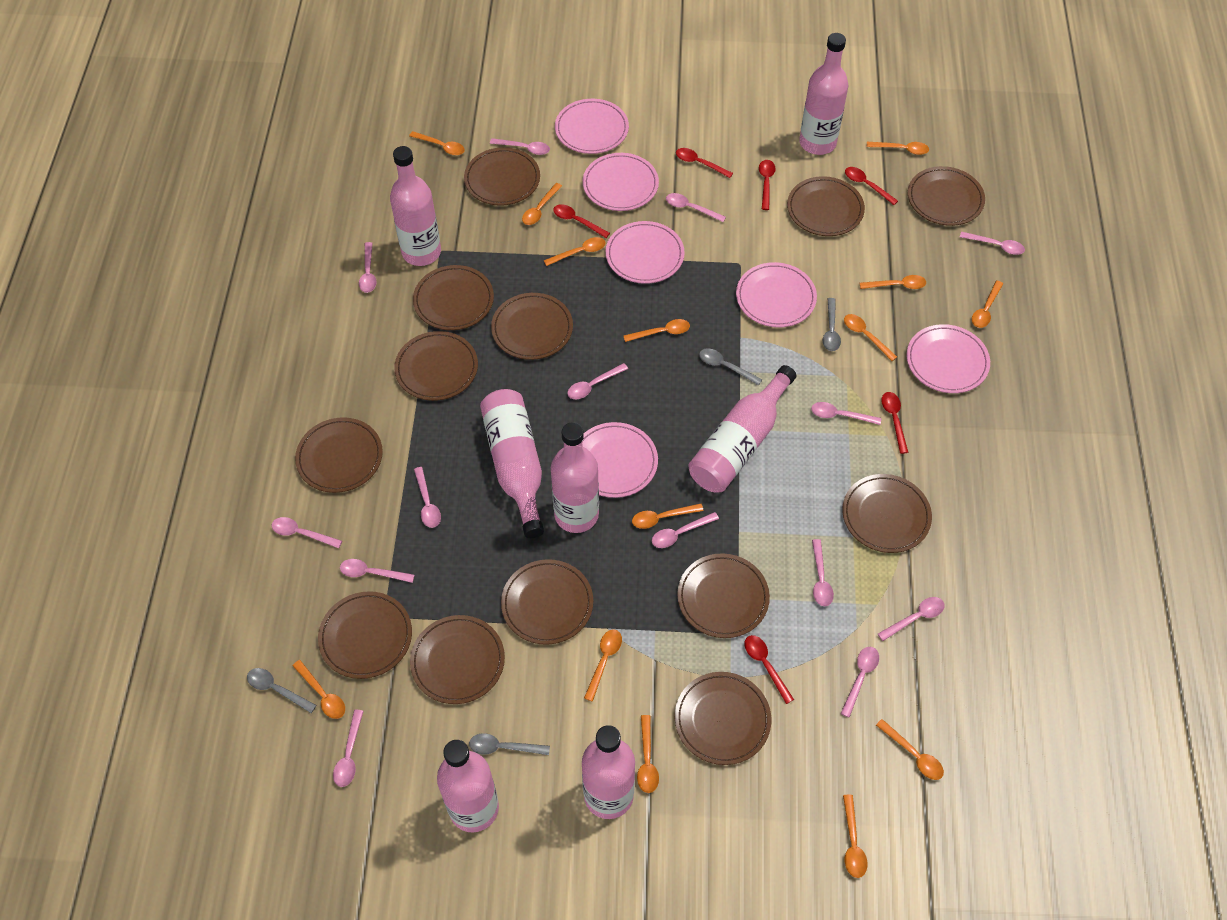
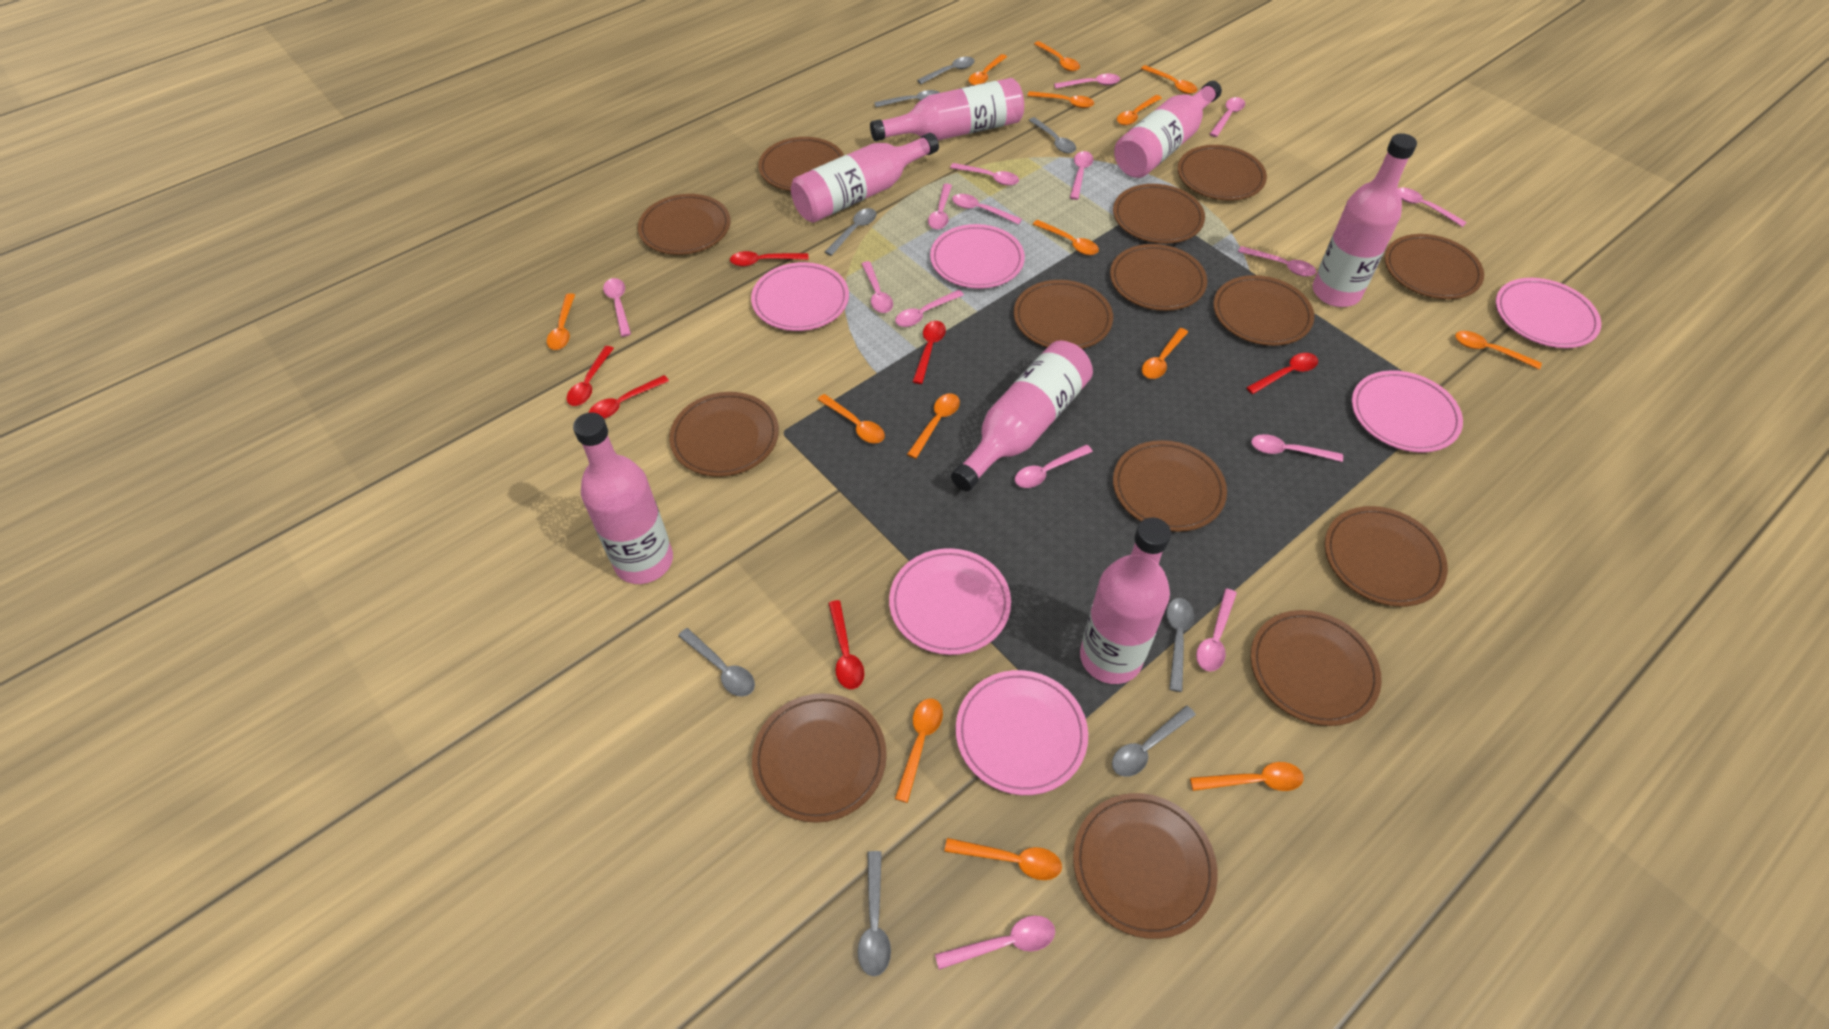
brown plate: 13 -> 14
grey spoon: 4 -> 8
pink spoon: 14 -> 15

